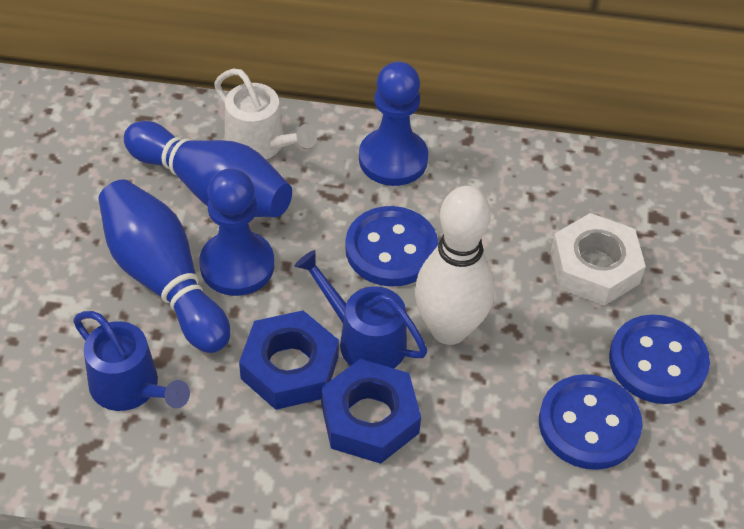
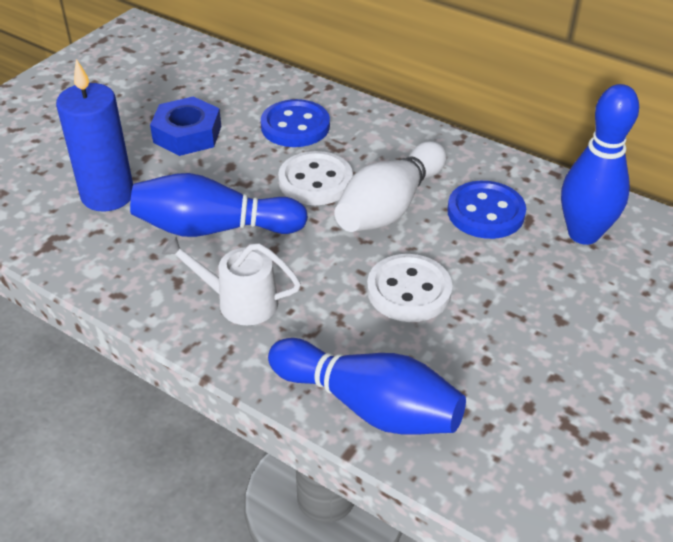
blue bowling pin: 2 -> 3
blue button: 3 -> 2
blue candle: 0 -> 1
blue nut: 2 -> 1
blue pawn: 2 -> 0
blue watering can: 2 -> 0
white button: 0 -> 2
white nut: 1 -> 0

